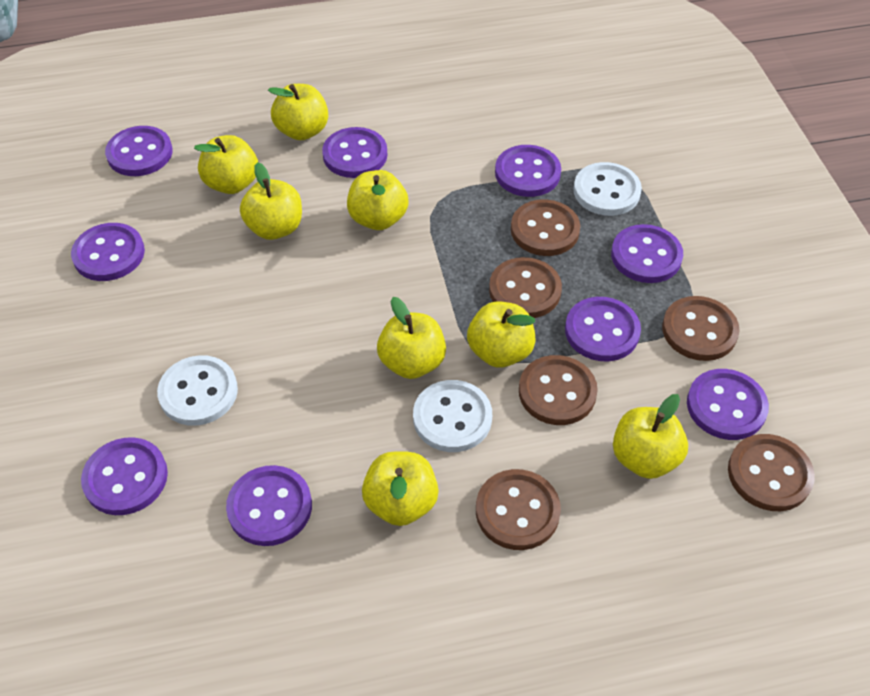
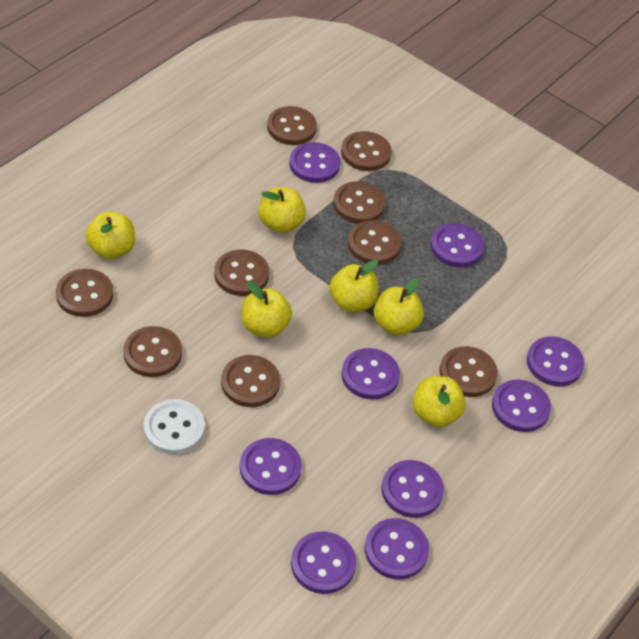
brown button: 6 -> 9
white button: 3 -> 1
yellow apple: 8 -> 6

